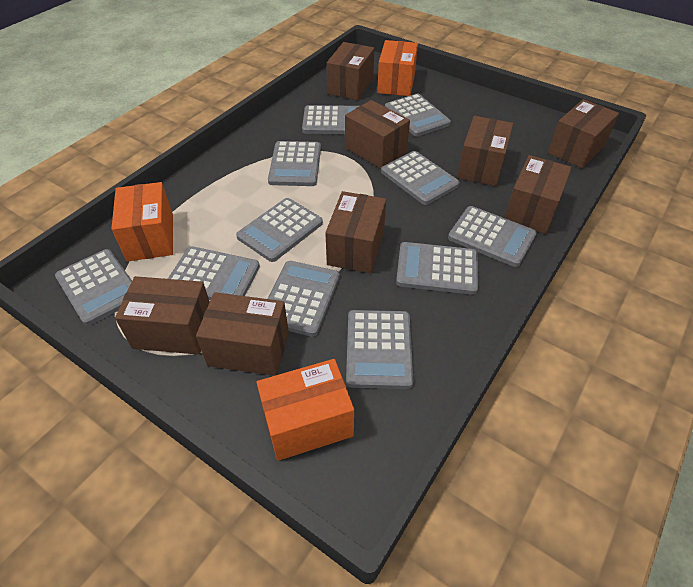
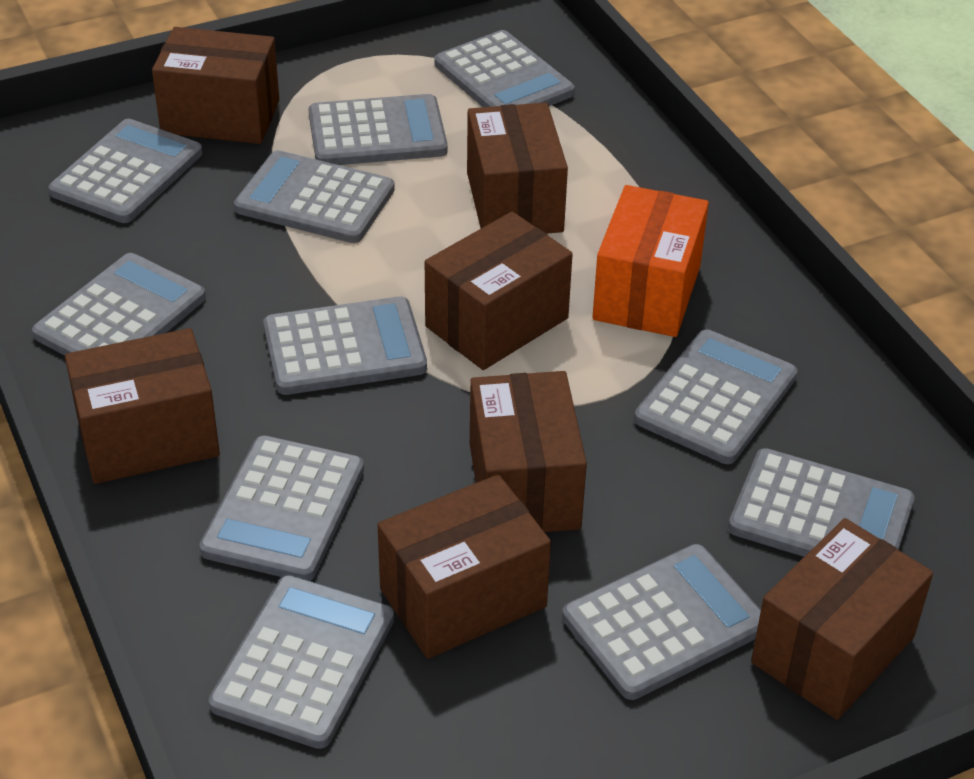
brown box: 8 -> 7
orange box: 3 -> 1

